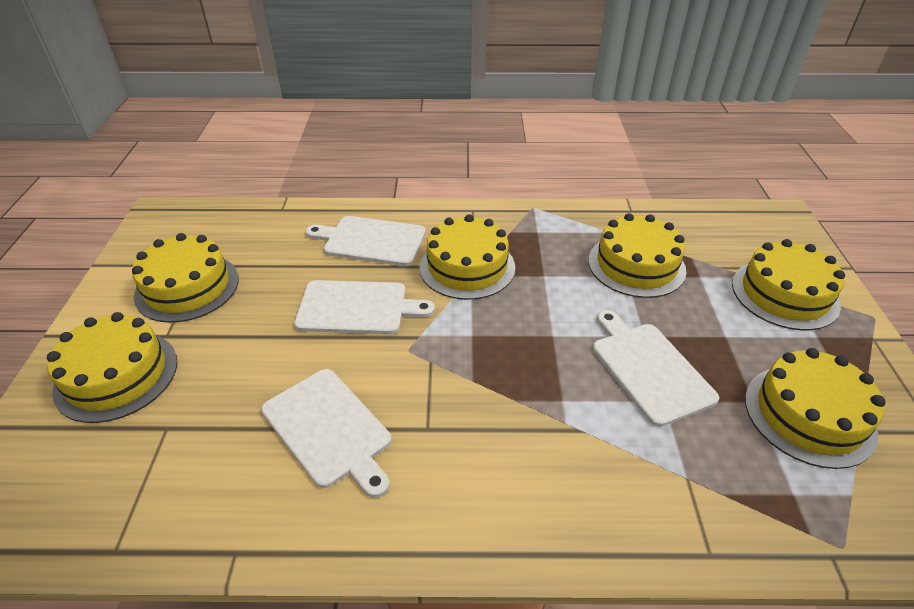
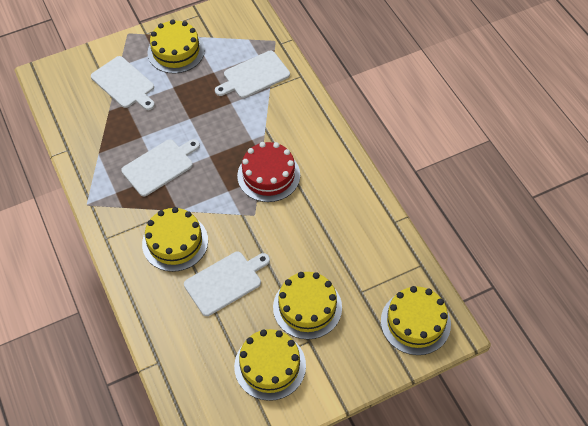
red cake: 0 -> 1
yellow cake: 6 -> 5

